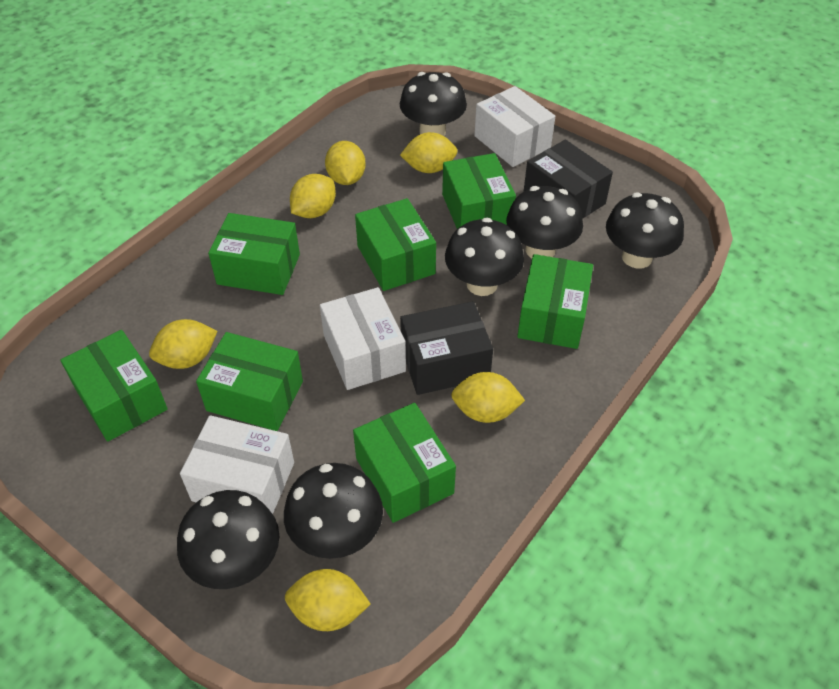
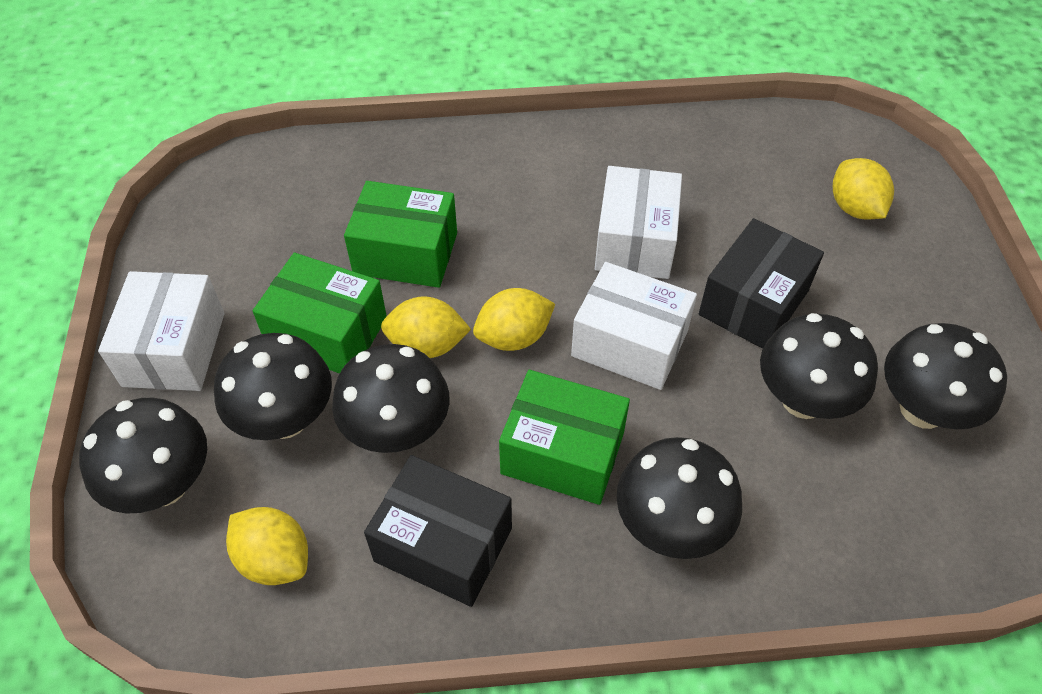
green box: 7 -> 3
yellow lemon: 6 -> 4

